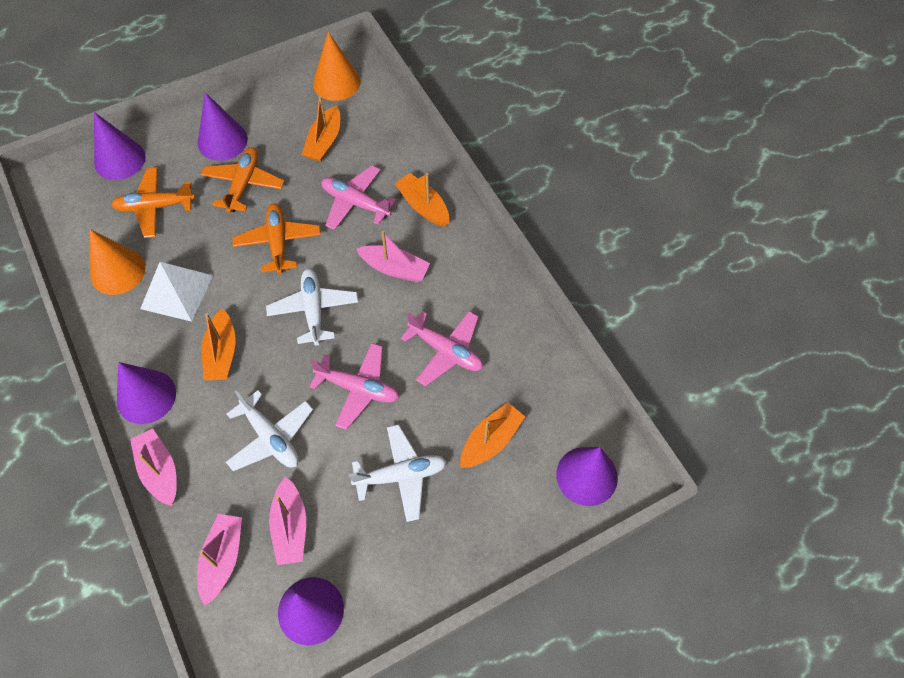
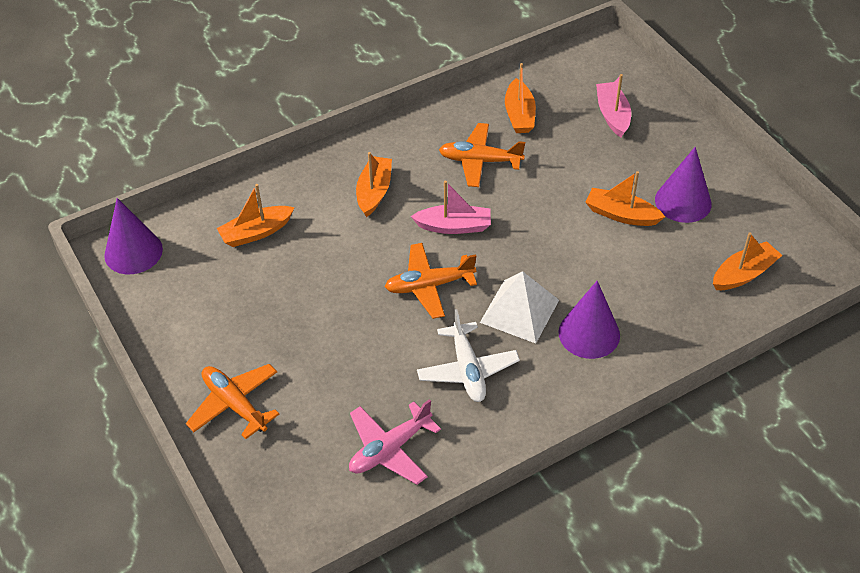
orange boat: 4 -> 5
orange cone: 2 -> 0
pink boat: 4 -> 2
pink plane: 3 -> 1
purple cone: 5 -> 3
white plane: 3 -> 1

